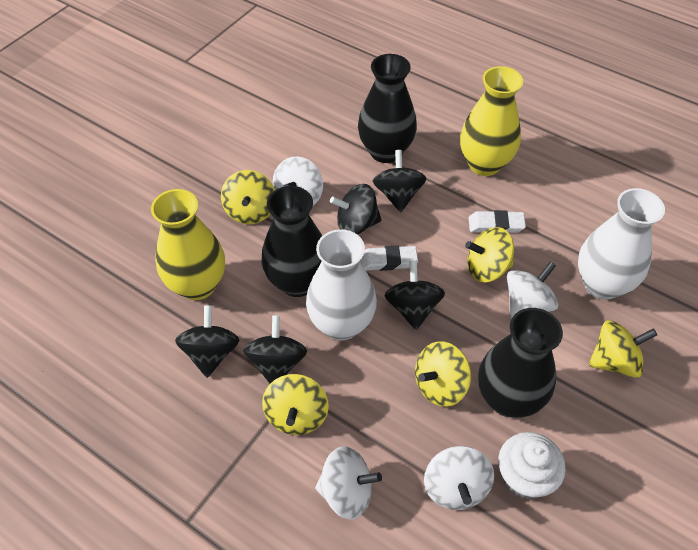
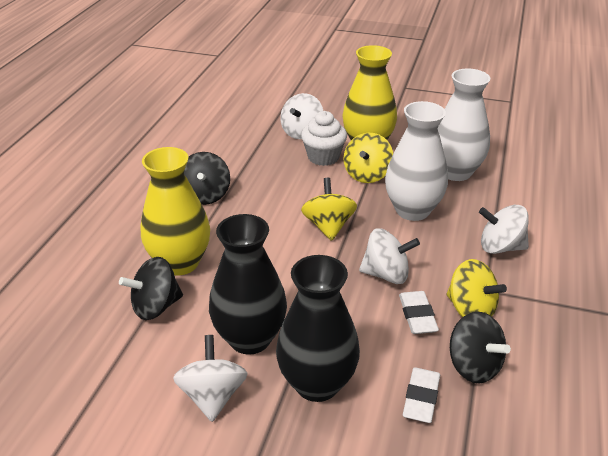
black spinning top: 5 -> 3
black vase: 3 -> 2
yellow spinning top: 5 -> 3

